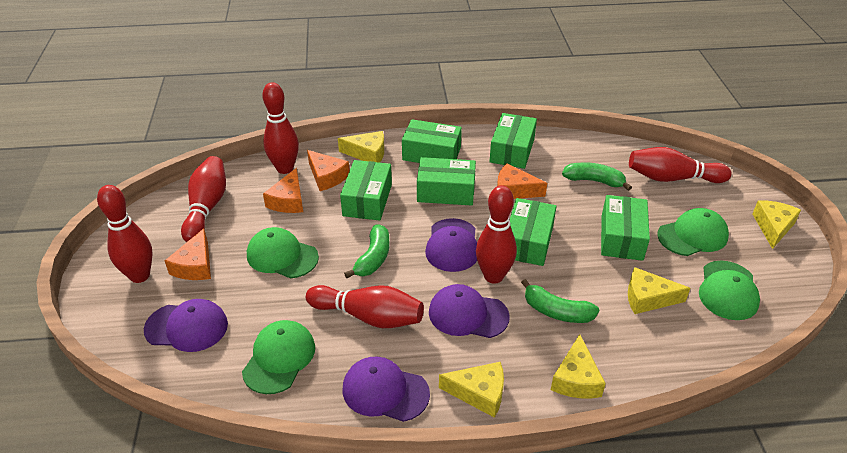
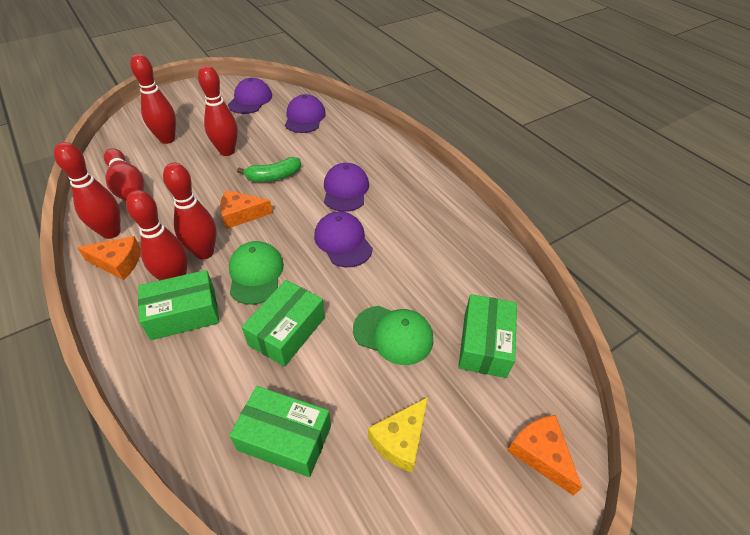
green banana: 3 -> 1
green box: 6 -> 4
green cap: 4 -> 2
orange cheese: 4 -> 3
yellow cheese: 5 -> 1

